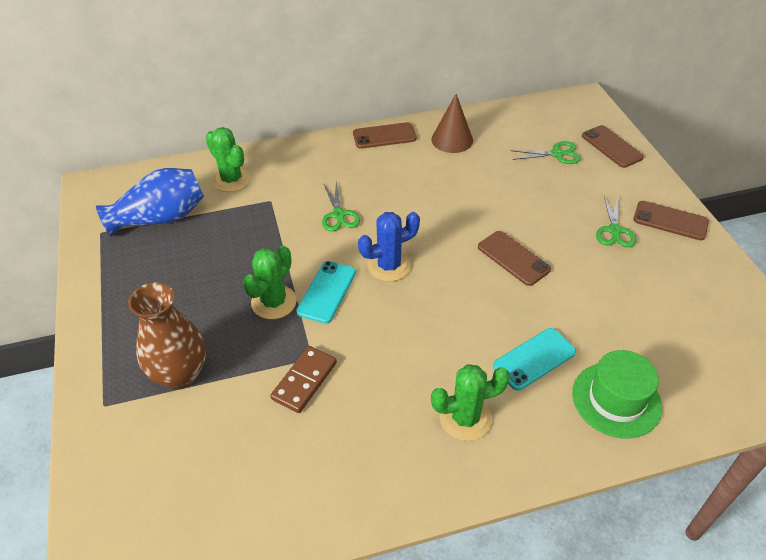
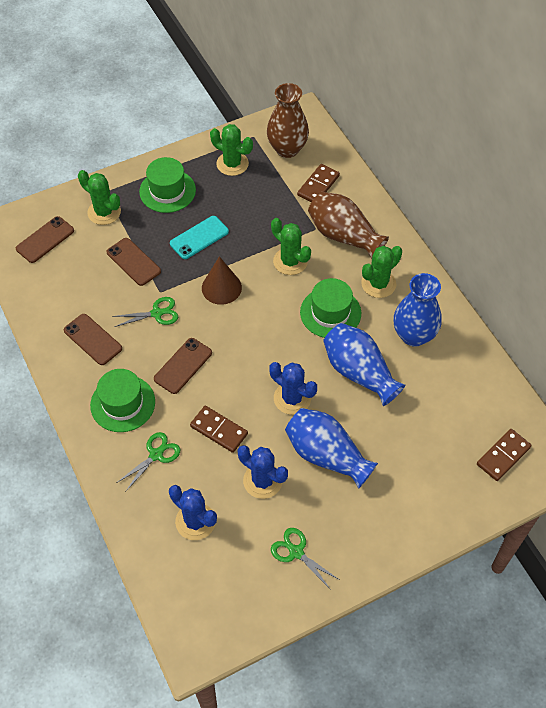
blue cactus: 1 -> 3
blue vase: 1 -> 3
brown domino: 1 -> 3
brown vase: 1 -> 2
green cactus: 3 -> 4
green hat: 1 -> 3
turquoise phone: 2 -> 1

